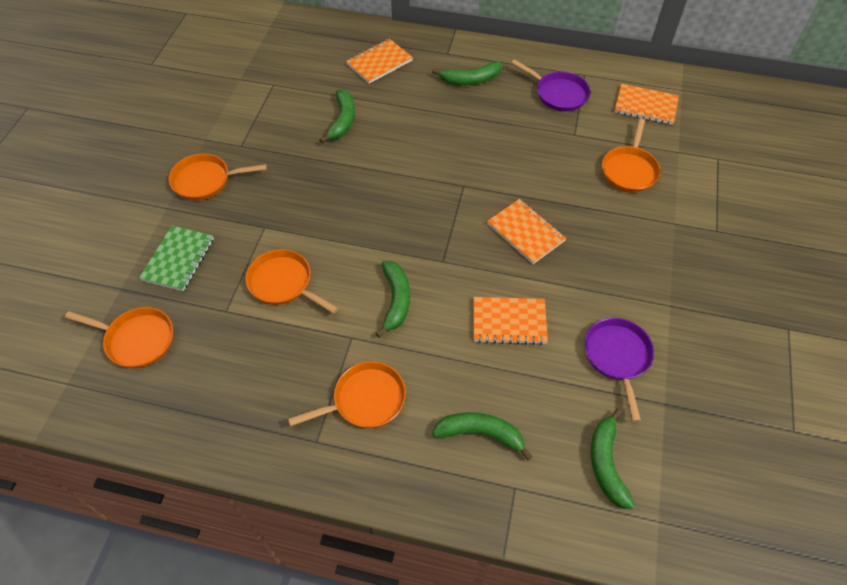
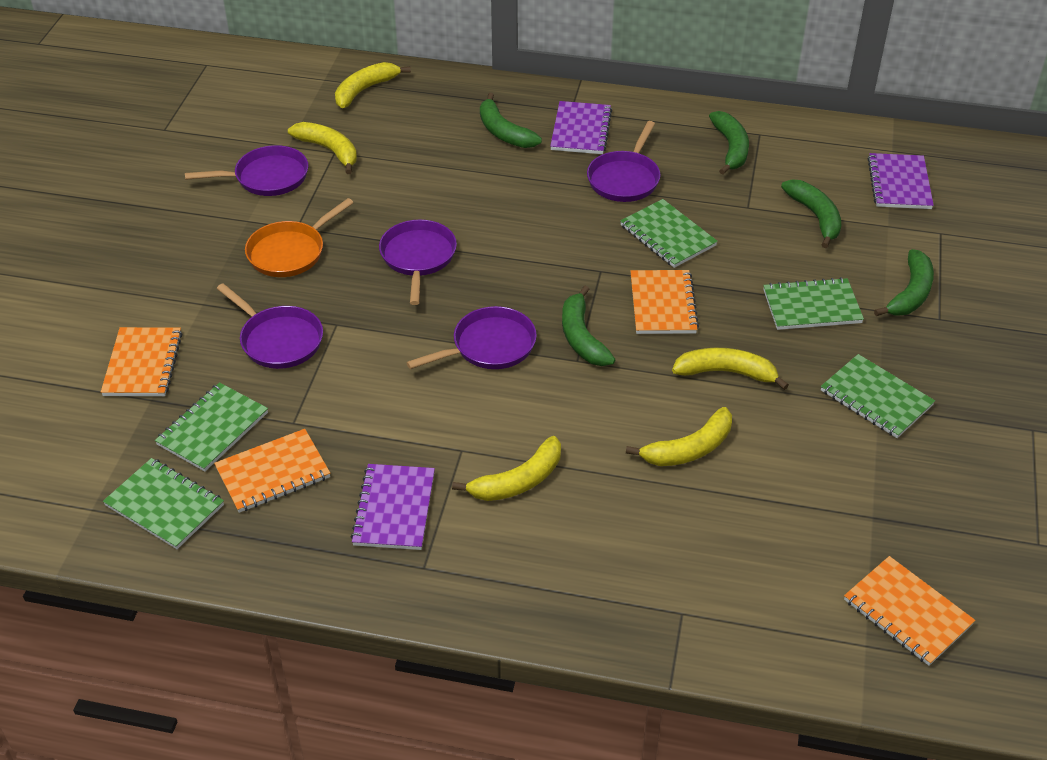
green notebook: 1 -> 5
orange pan: 5 -> 1
purple notebook: 0 -> 3
purple pan: 2 -> 5
yellow banana: 0 -> 5

